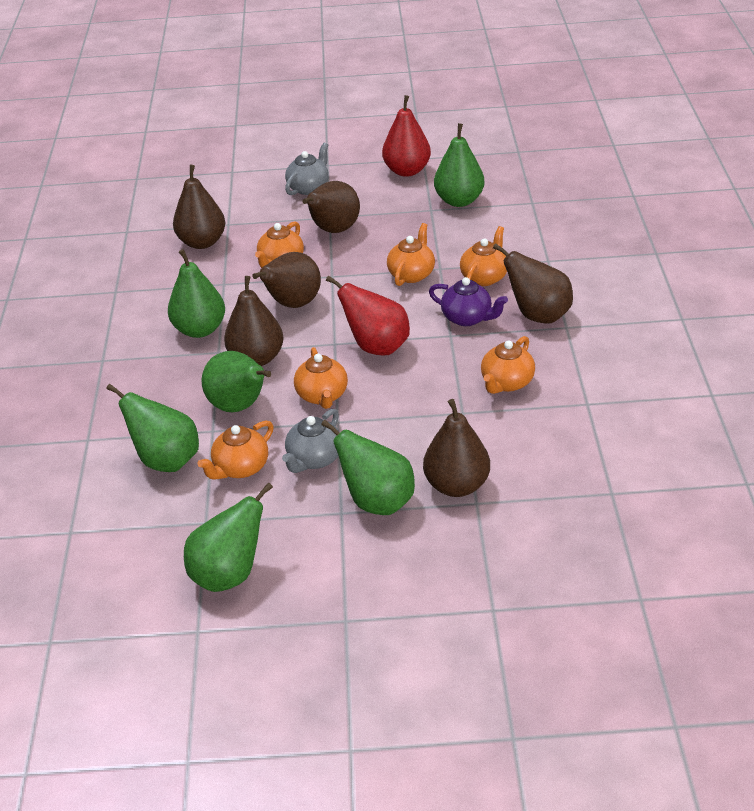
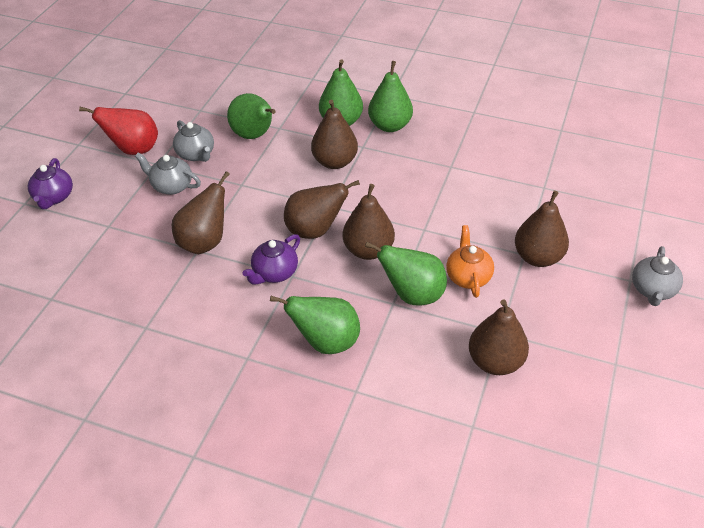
green pear: 6 -> 5
grey teapot: 2 -> 3
orange teapot: 6 -> 1
purple teapot: 1 -> 2
red pear: 2 -> 1

